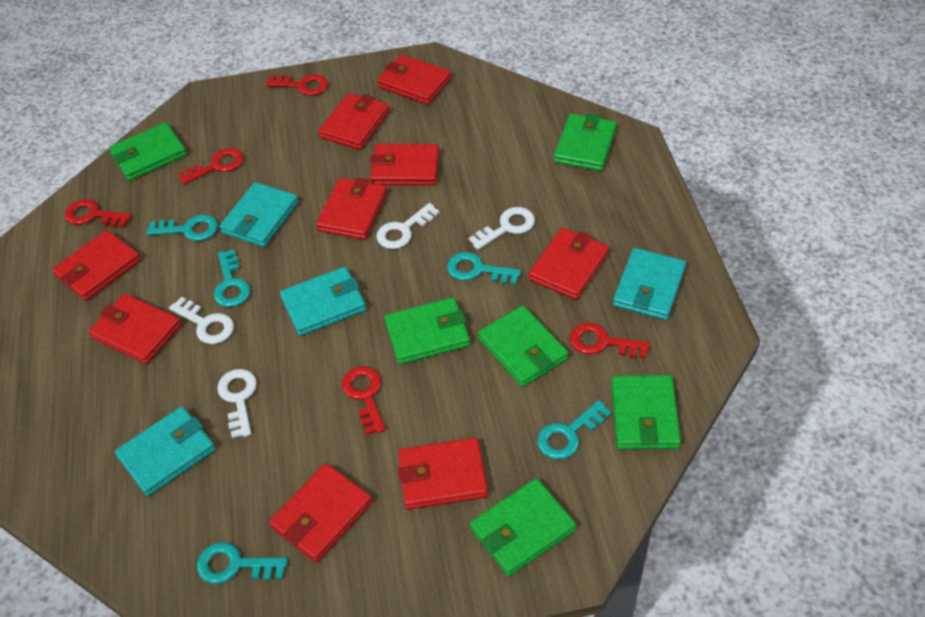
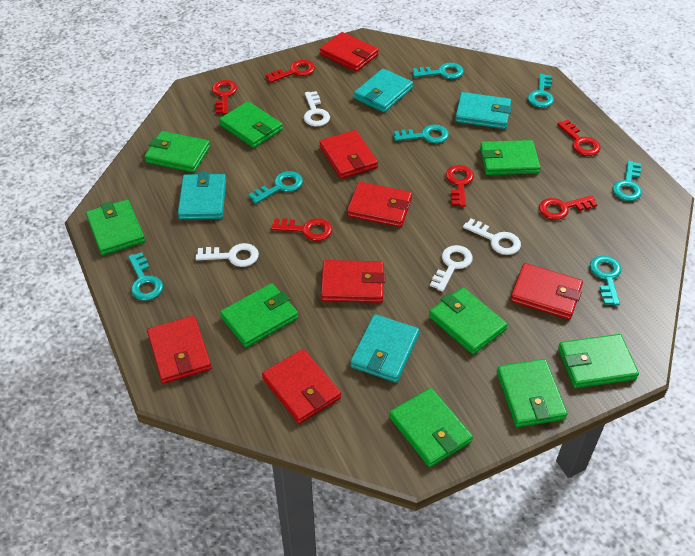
green wallet: 6 -> 9
red key: 5 -> 6
red wallet: 9 -> 7
turquoise key: 5 -> 7

